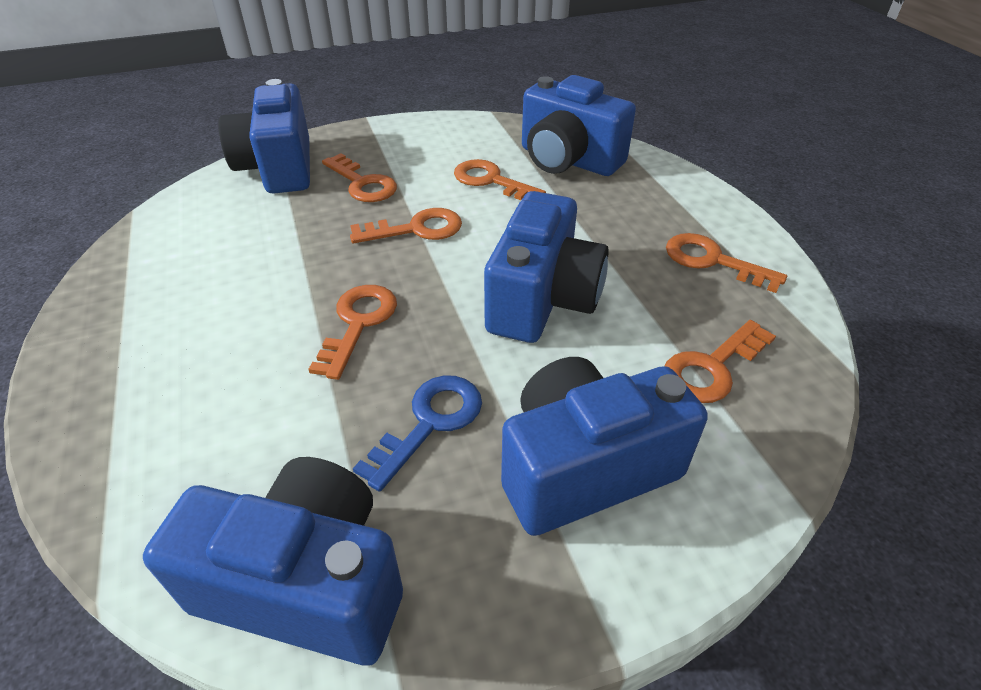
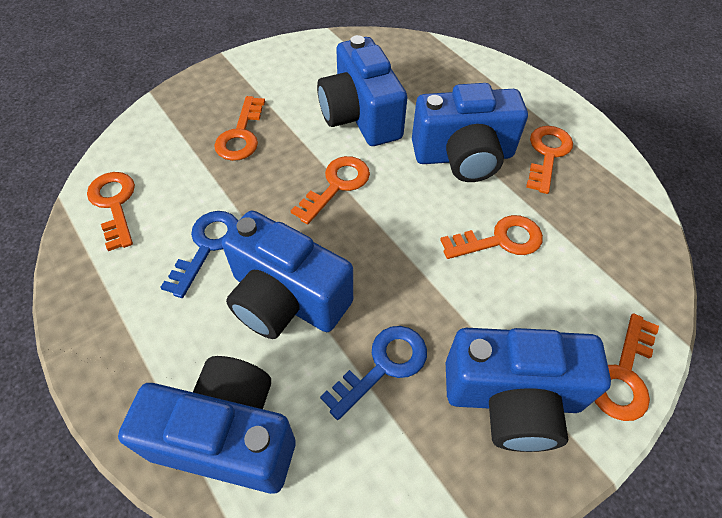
blue key: 1 -> 2

